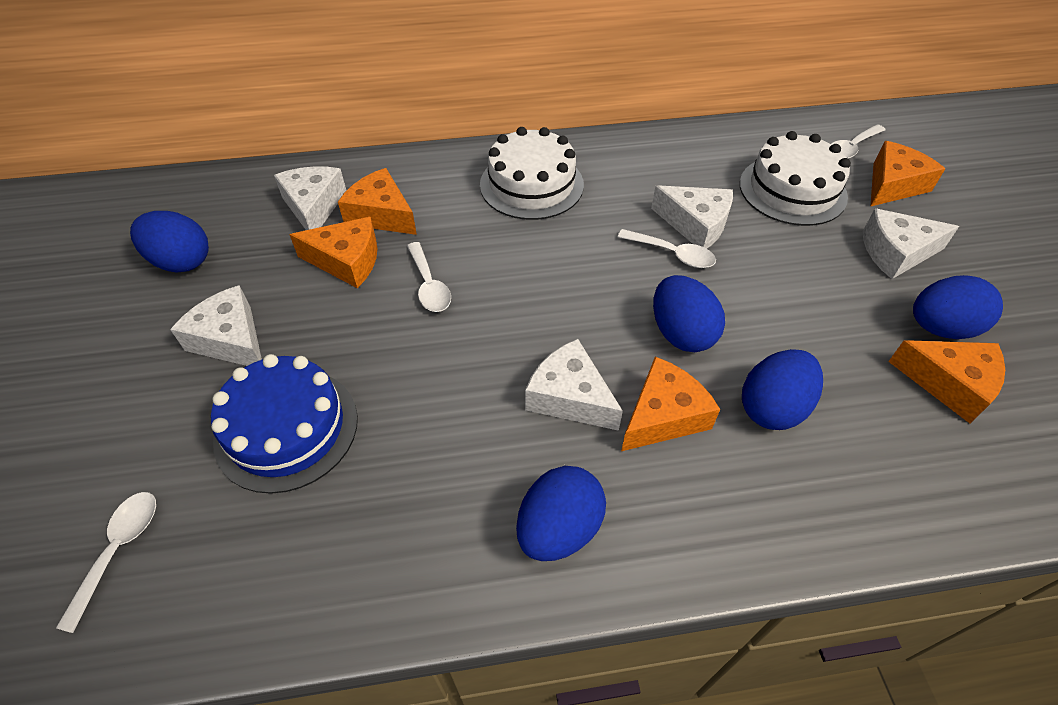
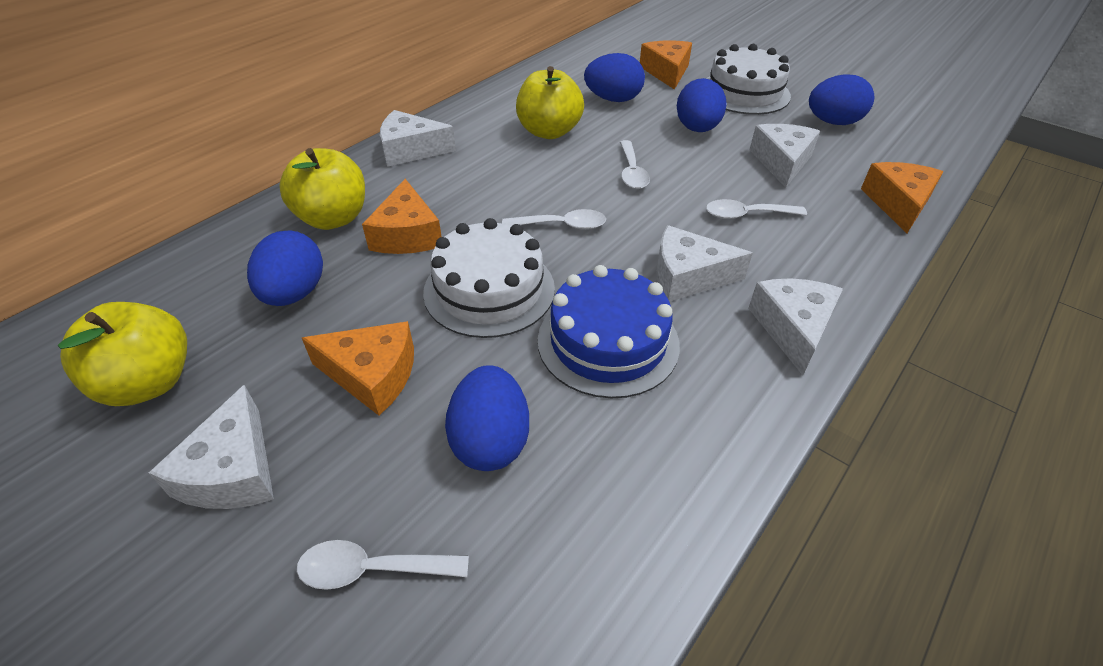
orange cheese: 5 -> 4
yellow apple: 0 -> 3

